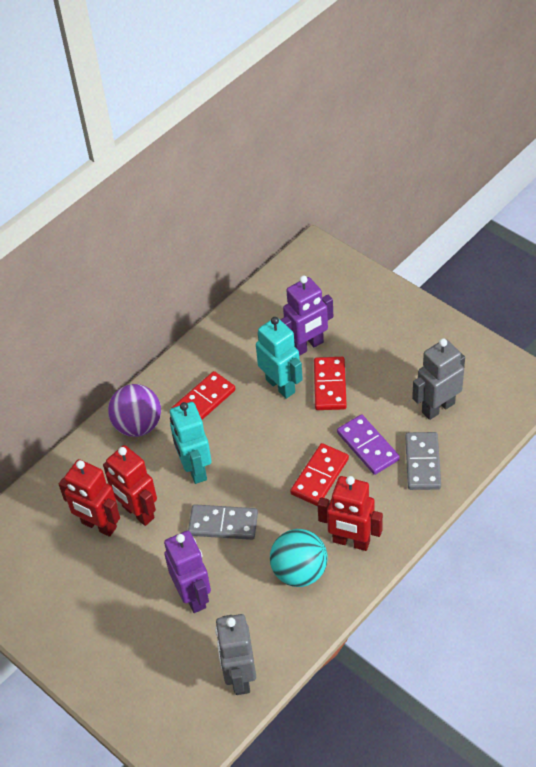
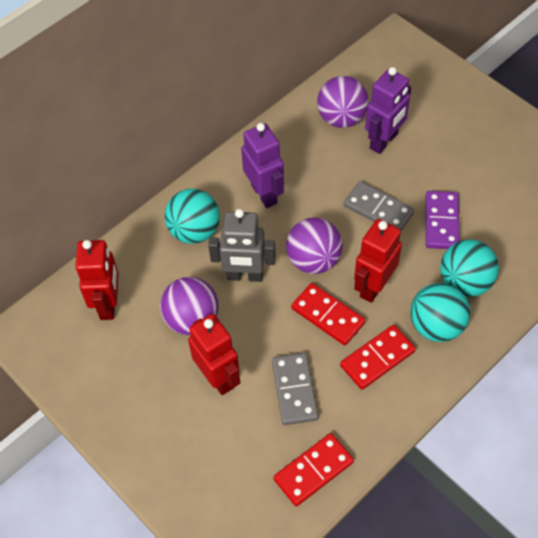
grey robot: 2 -> 1
purple ball: 1 -> 3
turquoise ball: 1 -> 3
turquoise robot: 2 -> 0

